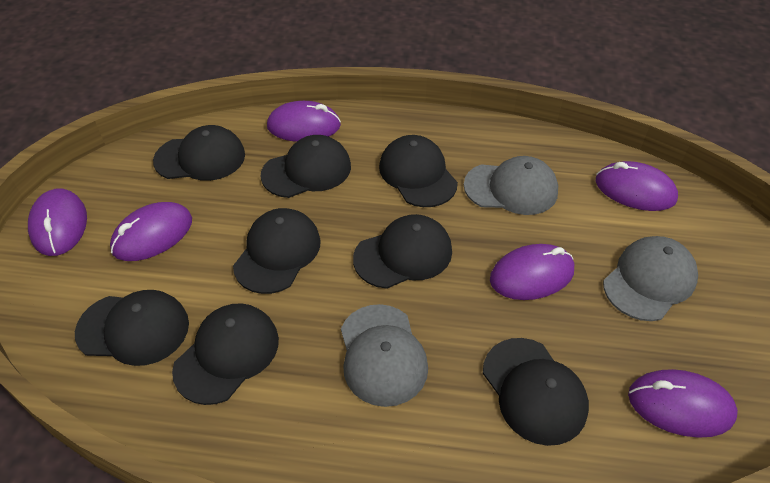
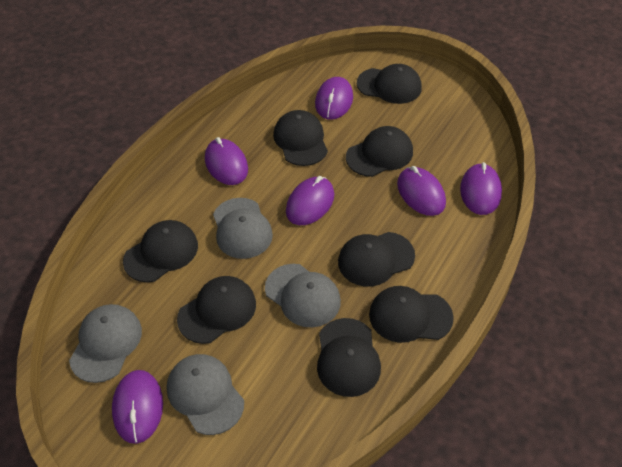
grey cap: 3 -> 4

